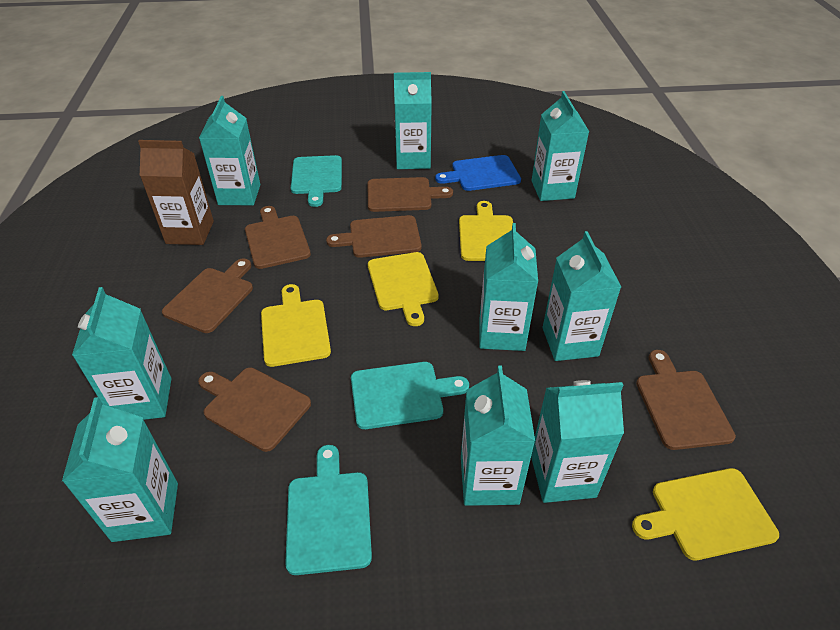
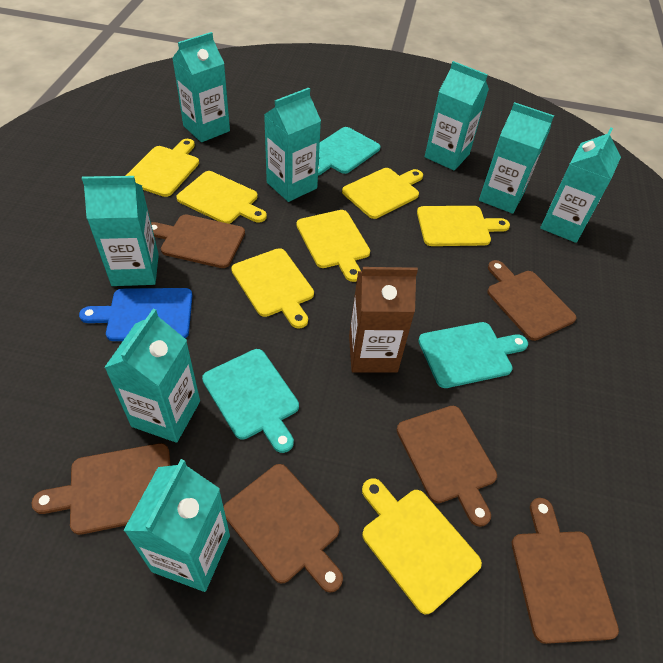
turquoise carton: 9 -> 8
yellow cutting board: 4 -> 7

